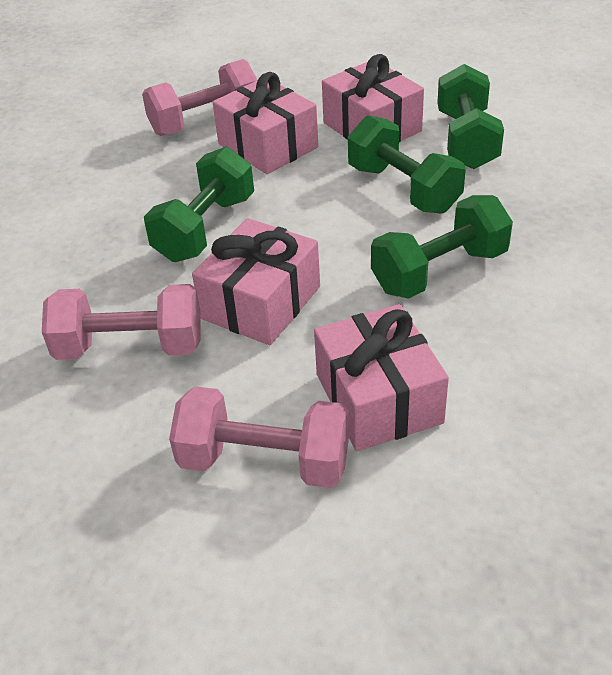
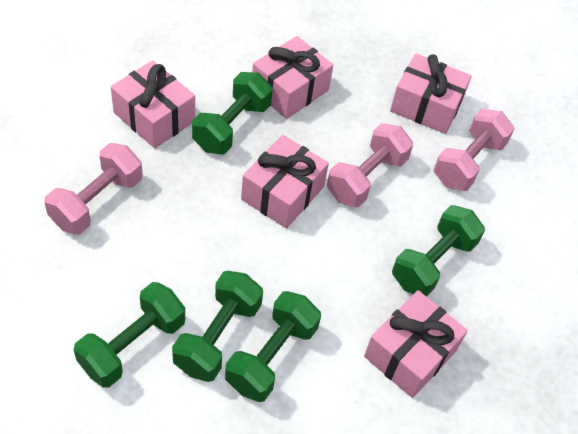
green dumbbell: 4 -> 5
pink gift: 4 -> 5

